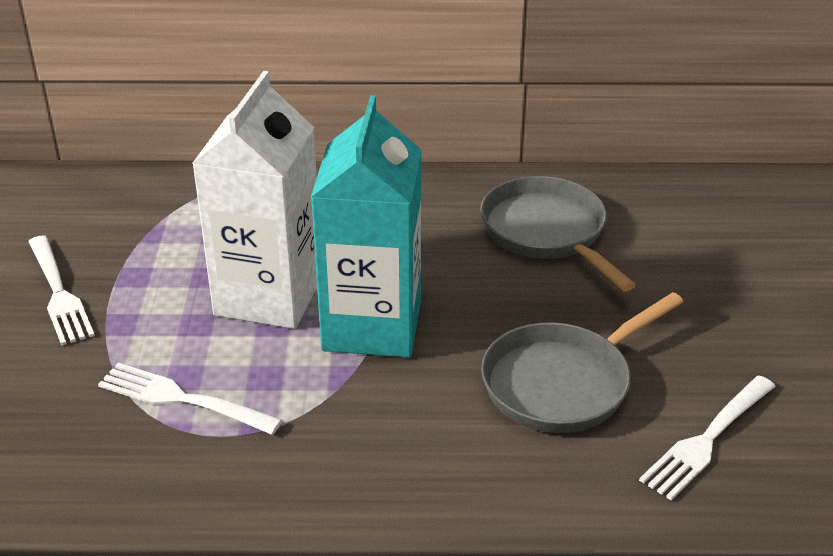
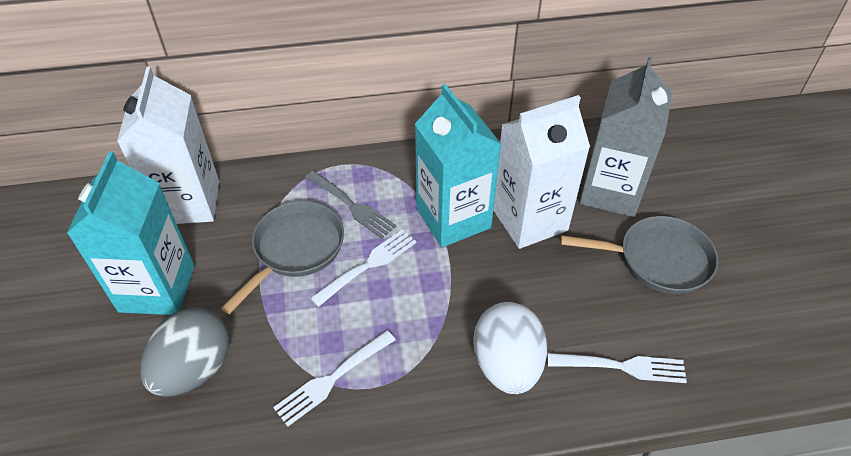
grey carton: 0 -> 1
grey egg: 0 -> 1
grey fork: 0 -> 1
turquoise carton: 1 -> 2
white carton: 1 -> 2
white egg: 0 -> 1

